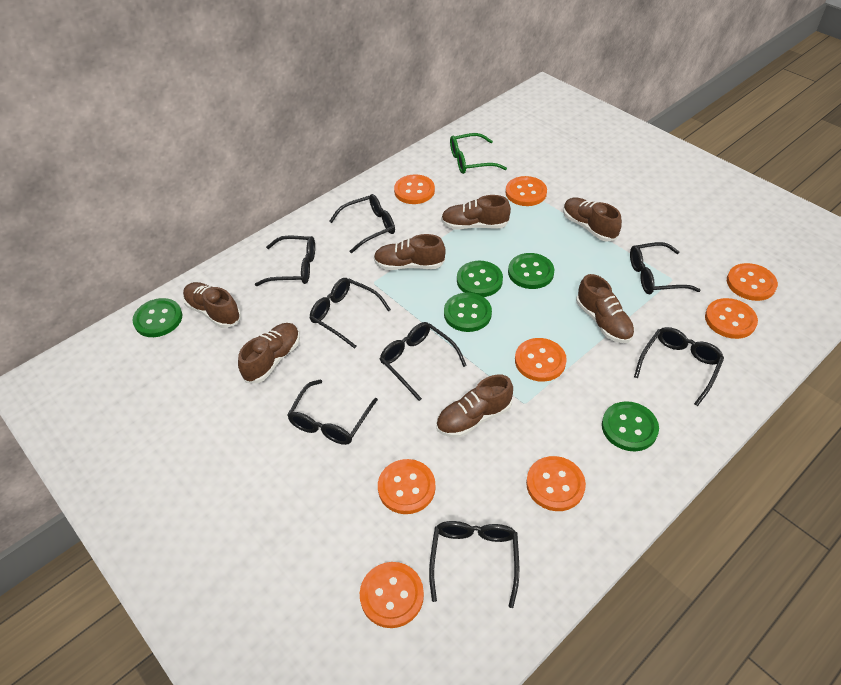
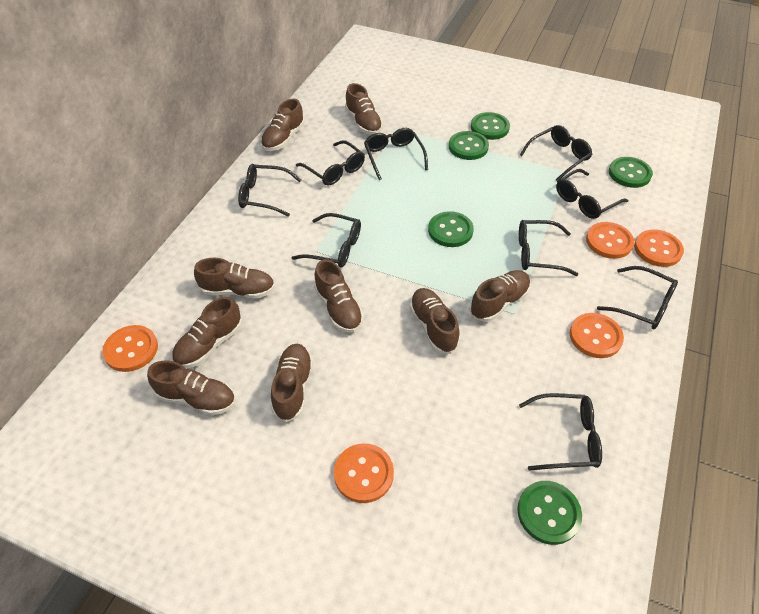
black glasses: 8 -> 9
brown shoe: 7 -> 9
green glasses: 1 -> 0
orange button: 8 -> 5

